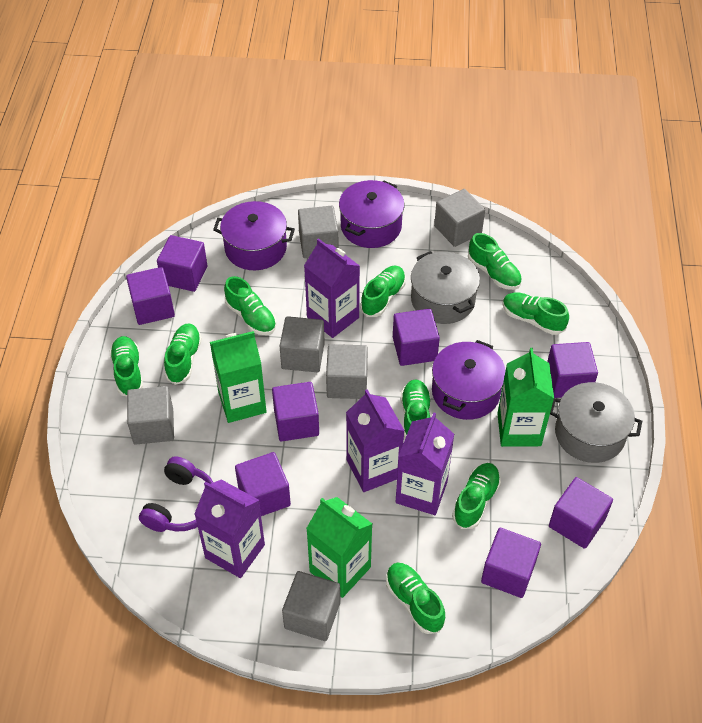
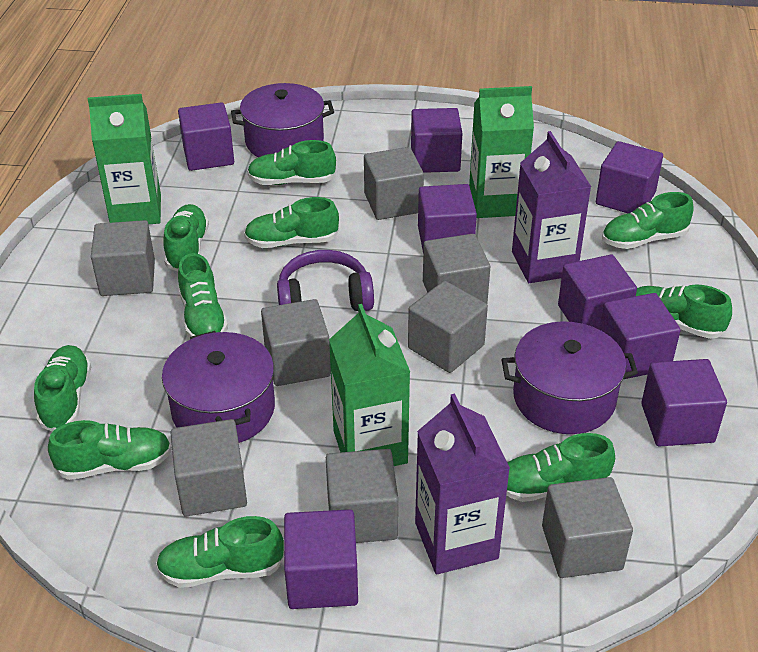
green shoe: 9 -> 10
grey cube: 6 -> 8
grey pot: 2 -> 0
purple carton: 4 -> 2

